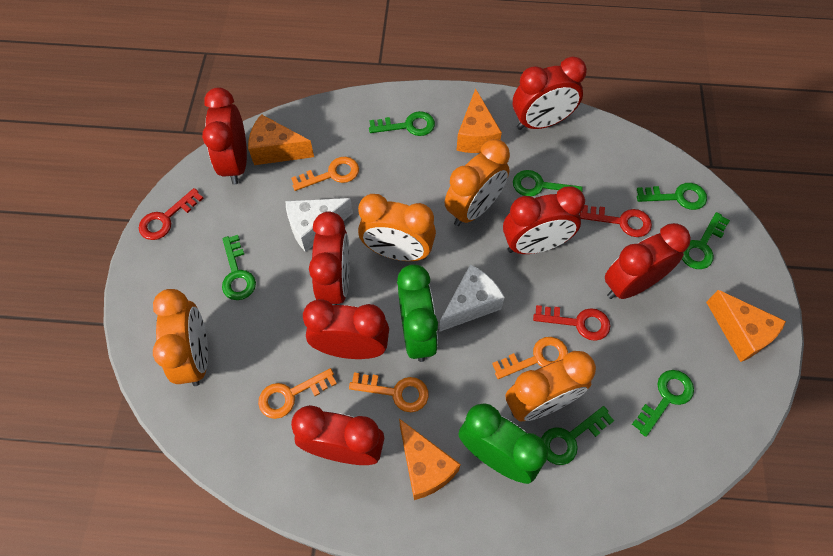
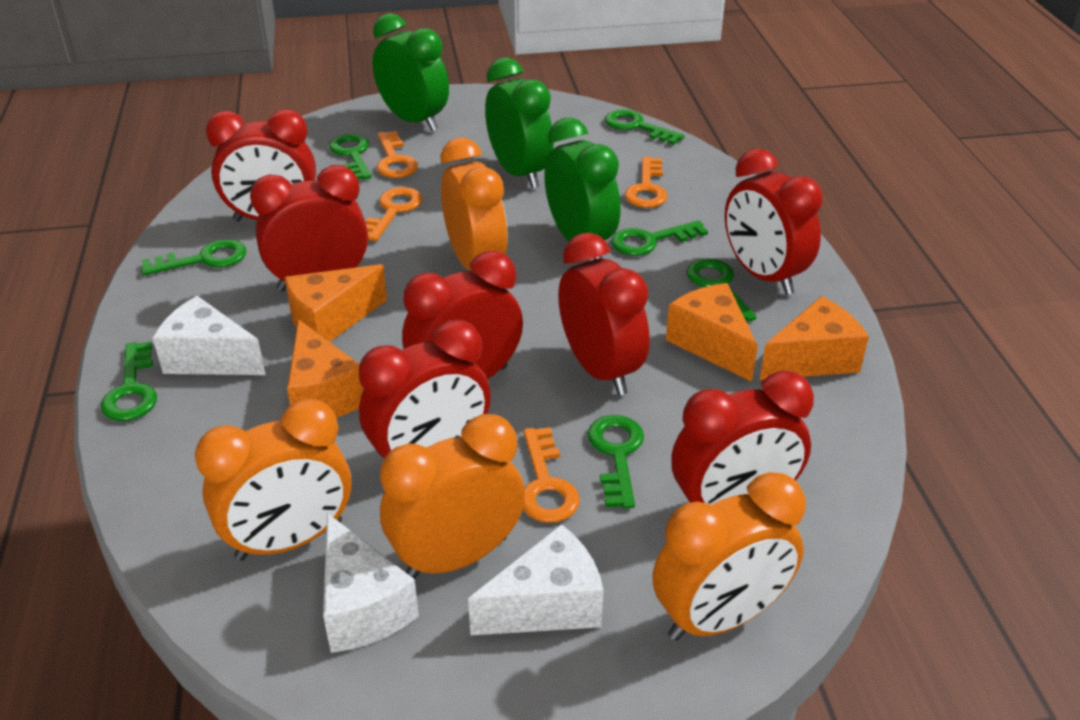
green clock: 2 -> 3
red key: 3 -> 0
white cheese: 2 -> 3

